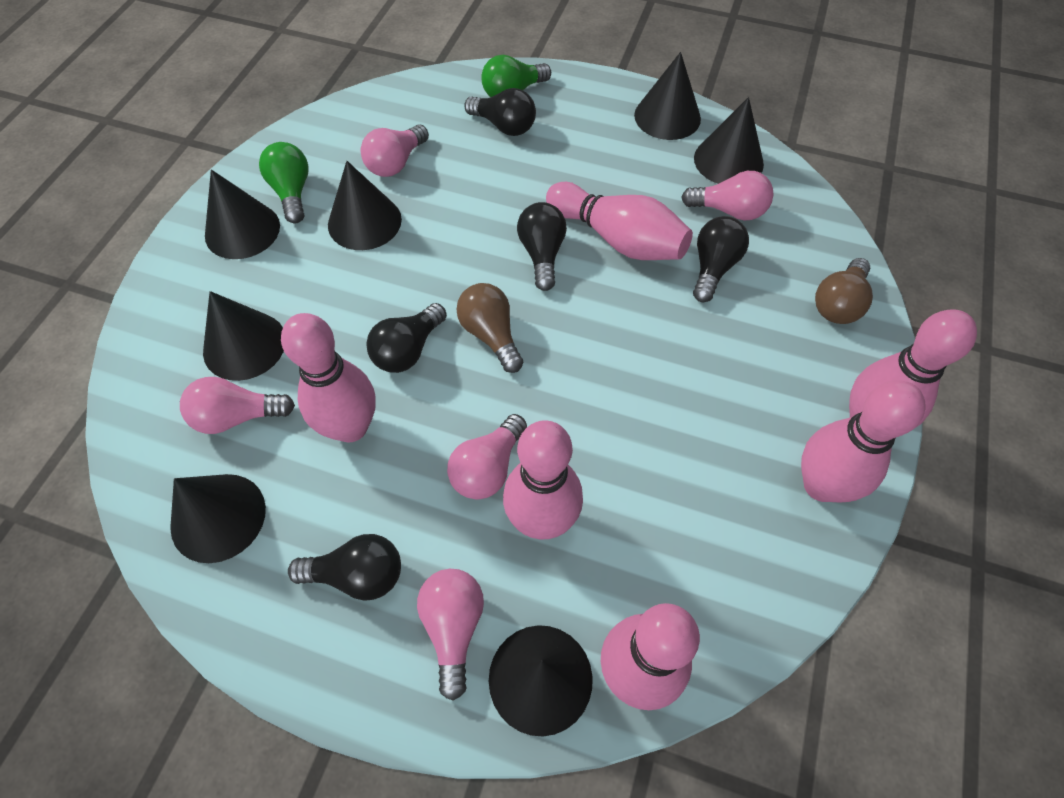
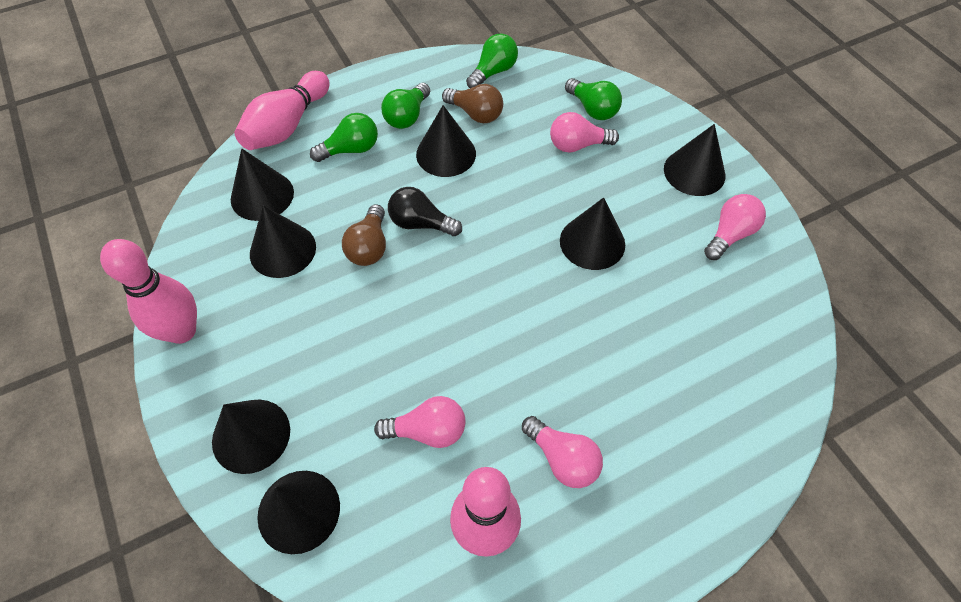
black light bulb: 5 -> 1
green light bulb: 2 -> 4
pink bowling pin: 6 -> 3
pink light bulb: 5 -> 4

